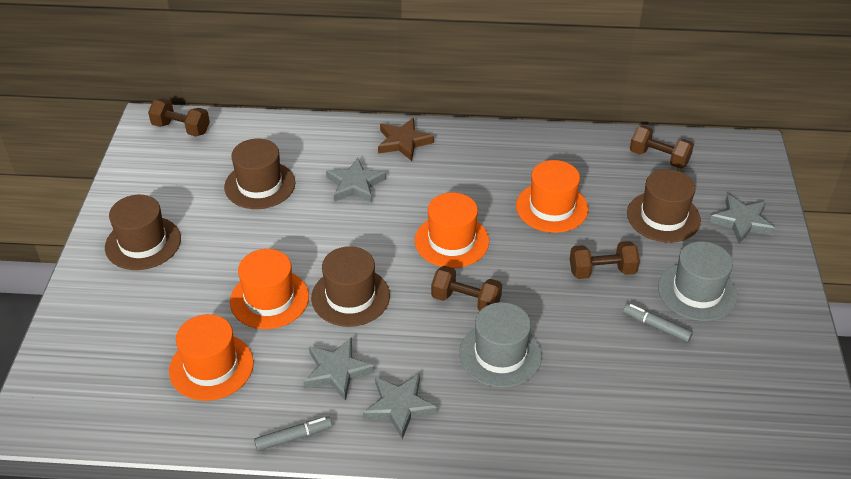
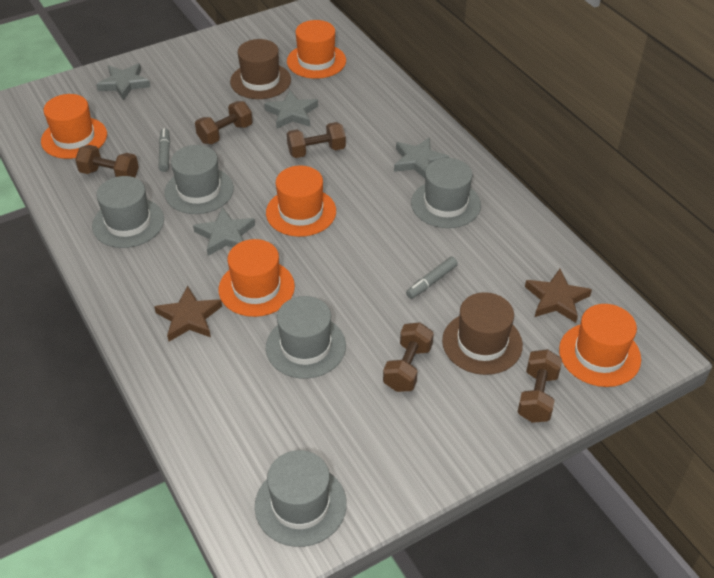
brown dumbbell: 4 -> 5
brown hat: 4 -> 2
brown star: 1 -> 2
grey hat: 2 -> 5
orange hat: 4 -> 5

